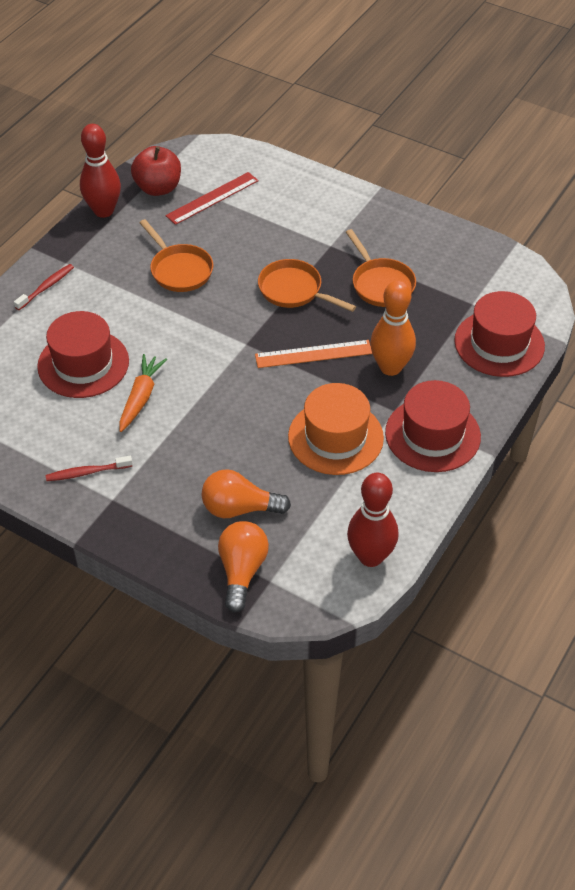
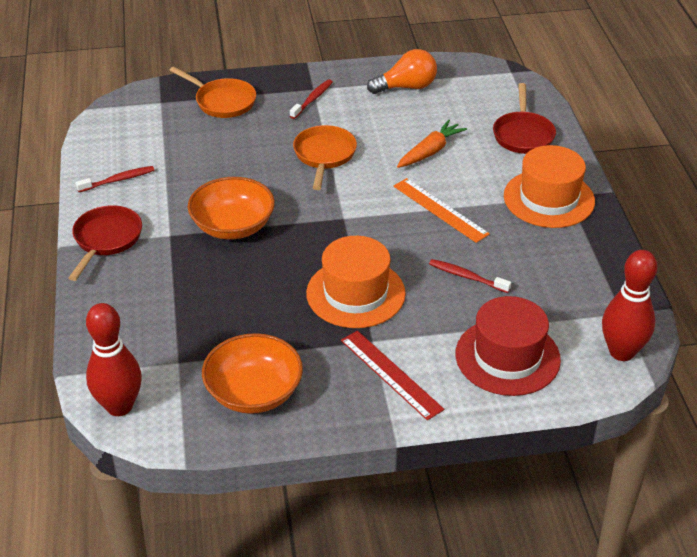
orange bowl: 0 -> 2
orange bowling pin: 1 -> 0
orange hat: 1 -> 2
orange light bulb: 2 -> 1
orange pan: 3 -> 2
red apple: 1 -> 0
red hat: 3 -> 1
red pan: 0 -> 2
red toothbrush: 2 -> 3

